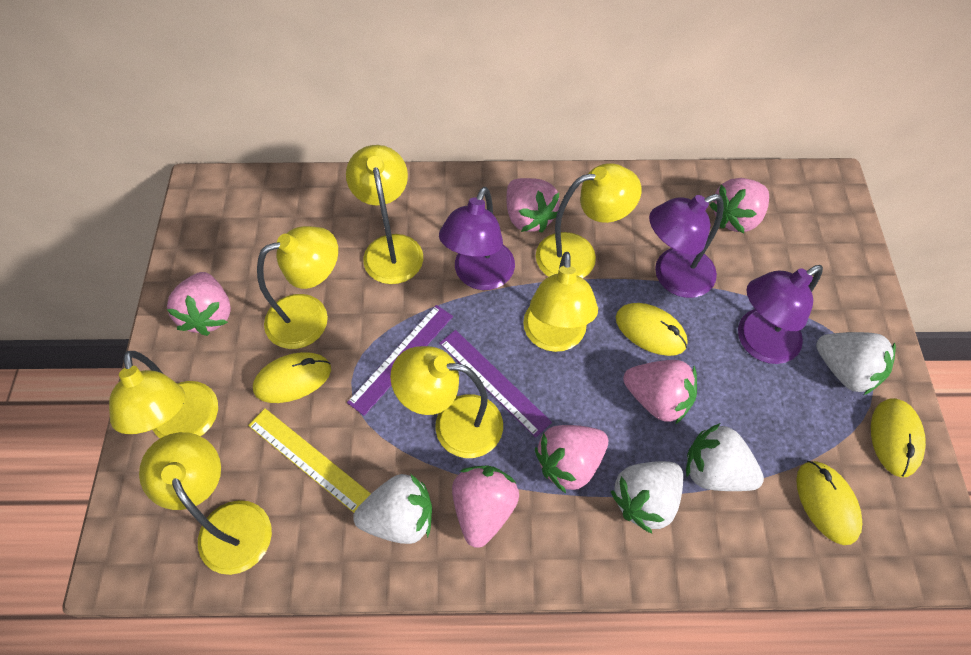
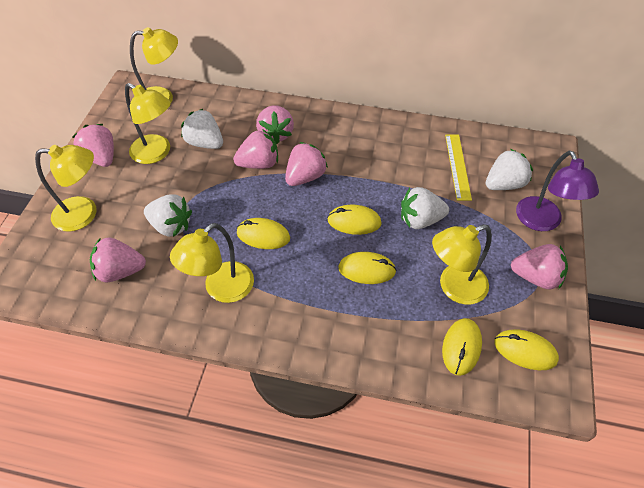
purple lamp: 3 -> 1
purple ruler: 2 -> 0
yellow lamp: 7 -> 5
yellow mouse: 4 -> 5

